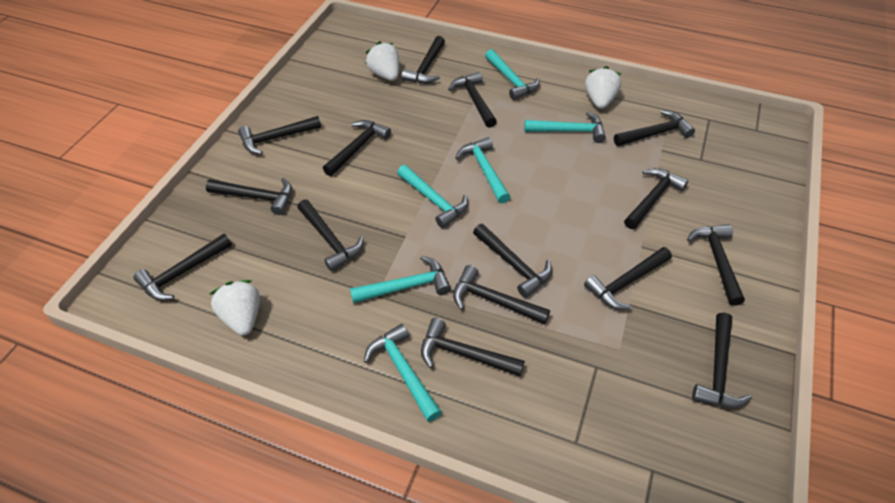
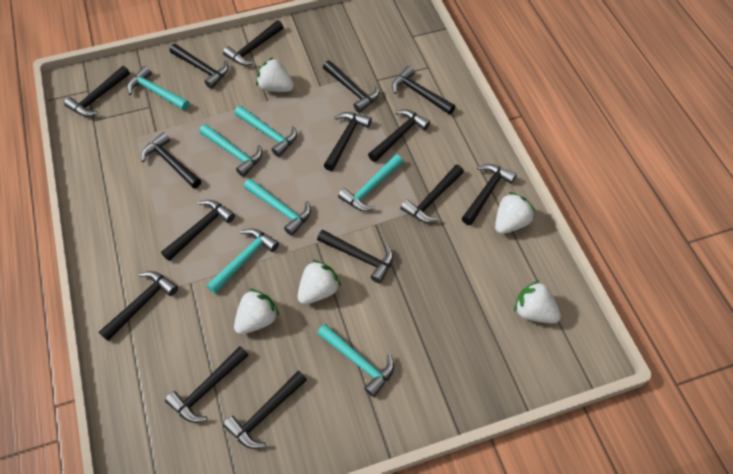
turquoise hammer: 6 -> 7
white strawberry: 3 -> 5

